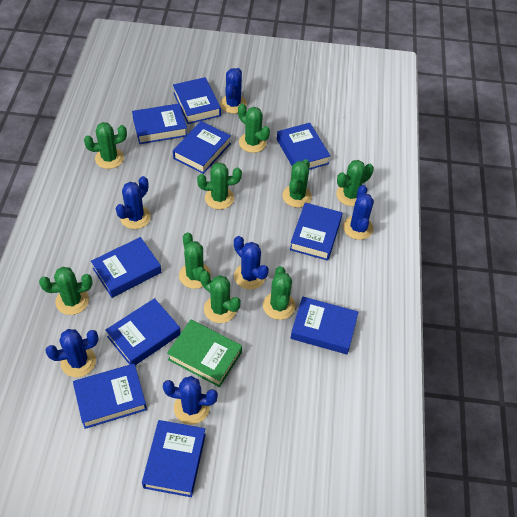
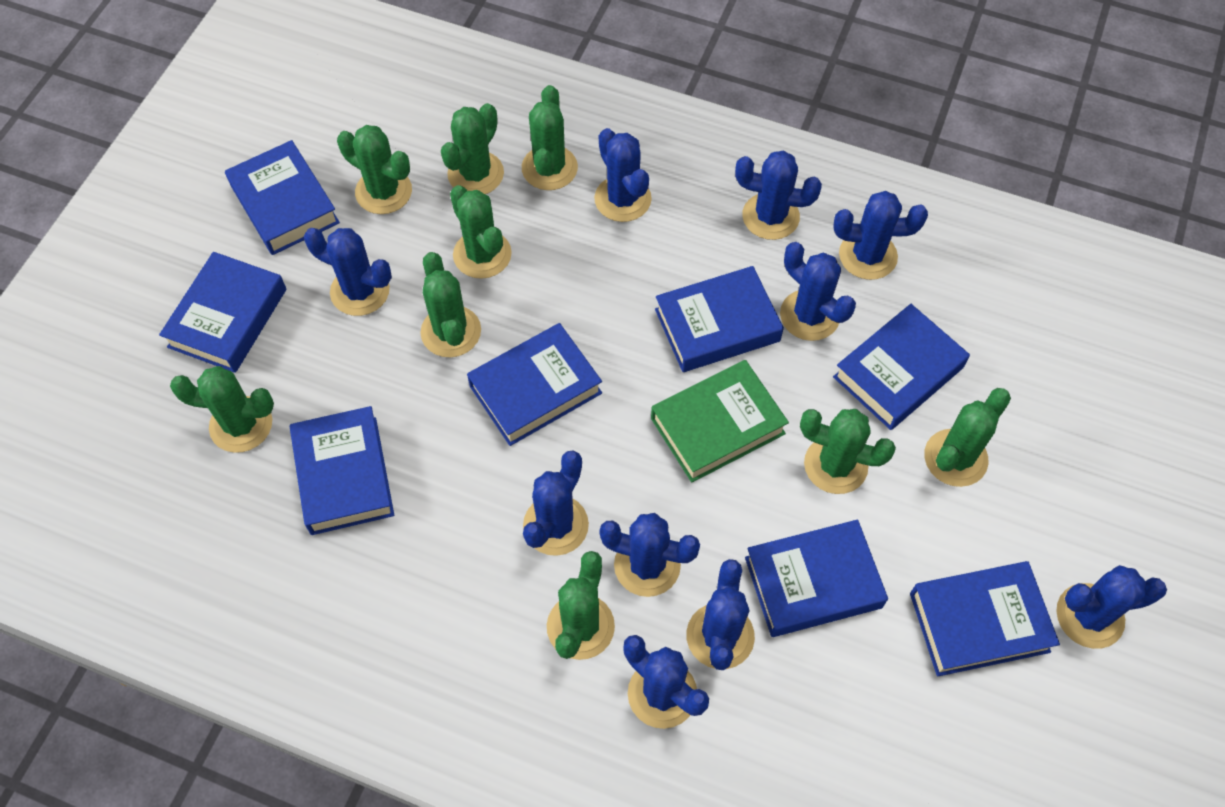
blue book: 10 -> 8
blue cactus: 6 -> 10

